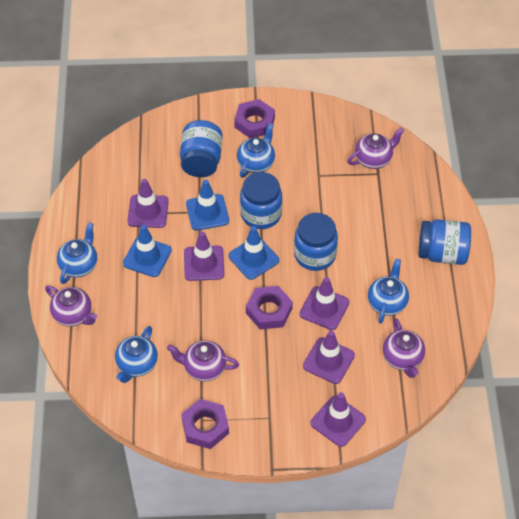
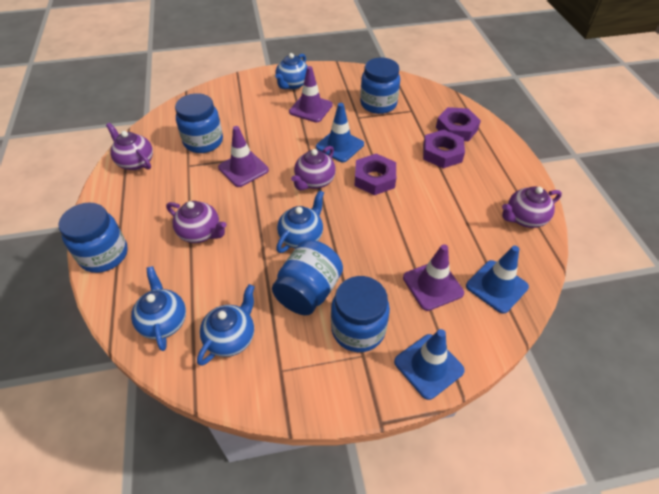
blue jar: 4 -> 5
purple traffic cone: 5 -> 3

